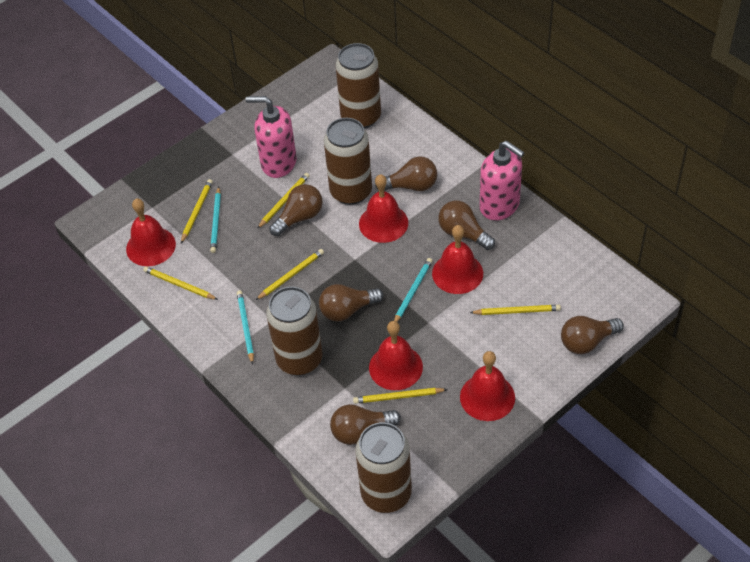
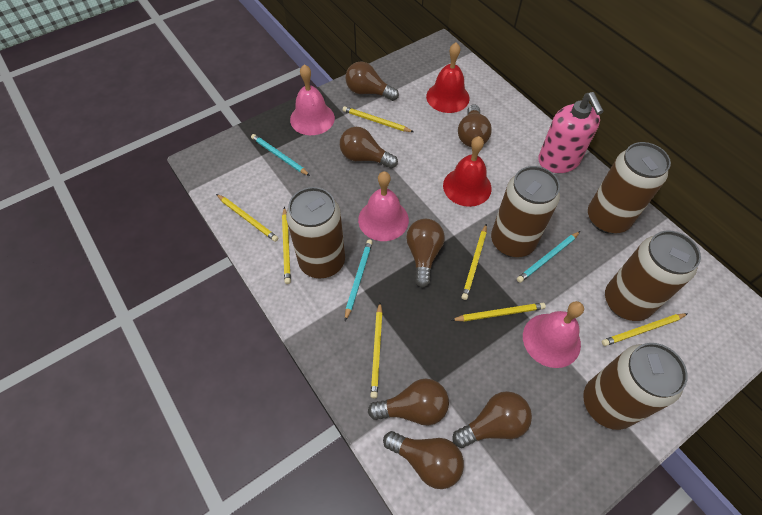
brown can: 4 -> 5
brown light bulb: 6 -> 7
pink bell: 0 -> 3
pink soap dispenser: 2 -> 1
red bell: 5 -> 2
yellow pencil: 6 -> 7

